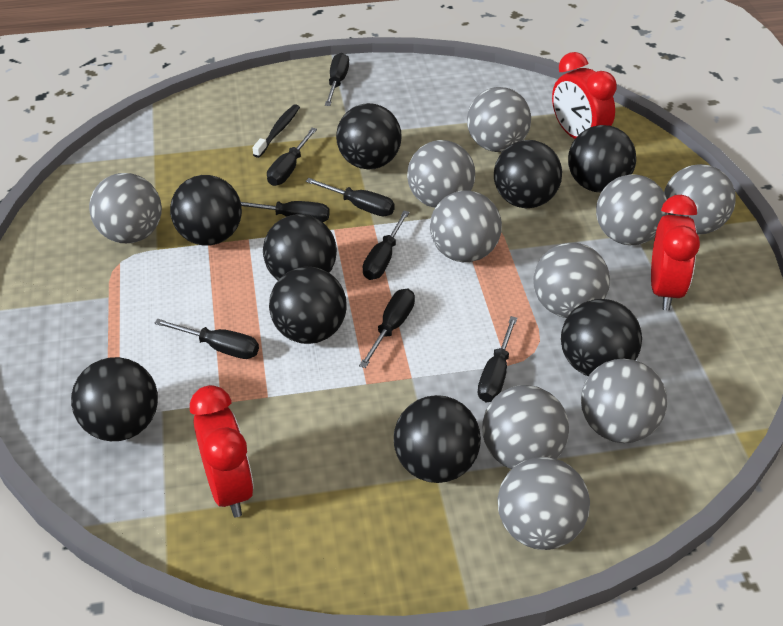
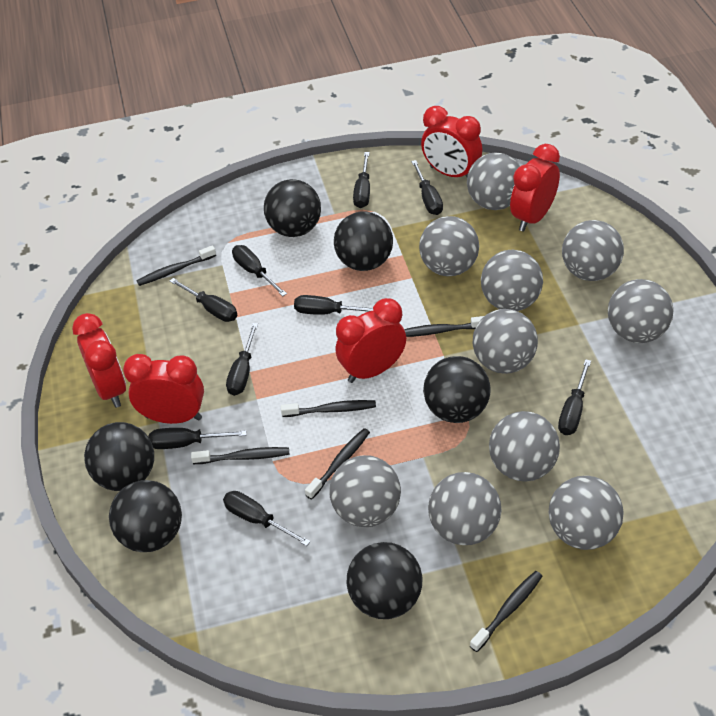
black ball: 9 -> 6
black screwdriver: 8 -> 9
black toothbrush: 1 -> 6
red clock: 3 -> 5

